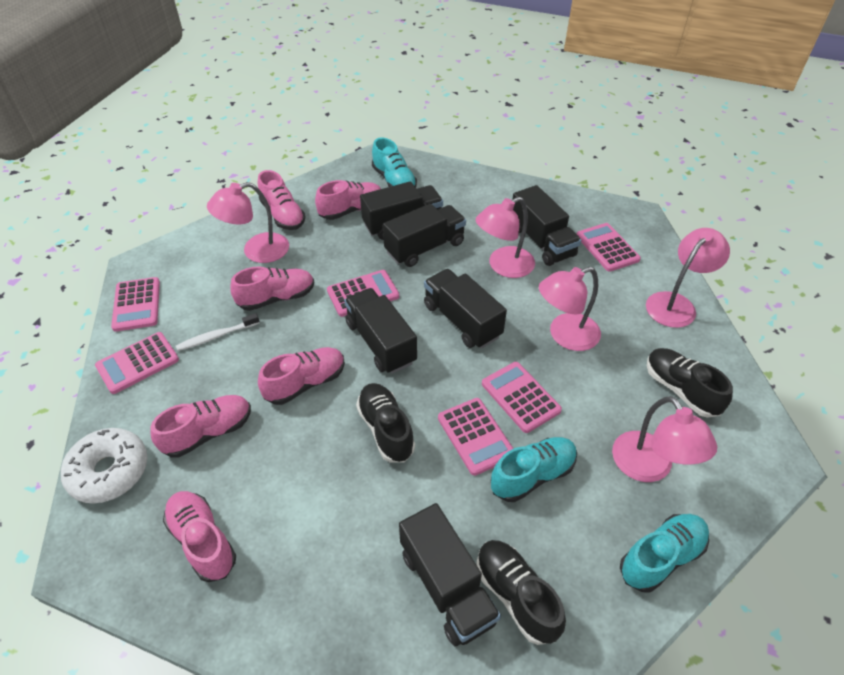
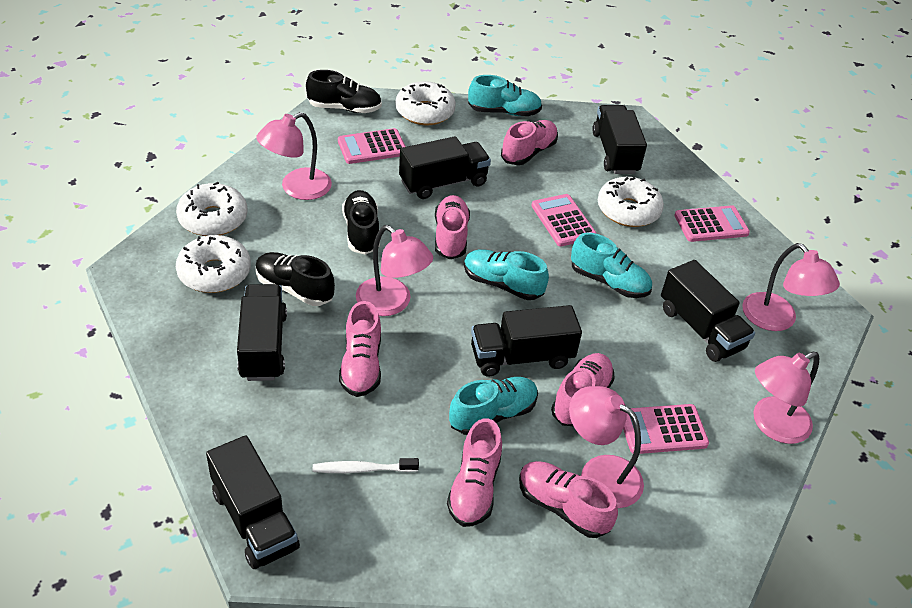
pink calculator: 6 -> 4
turquoise shoe: 3 -> 4
white donut: 1 -> 4

